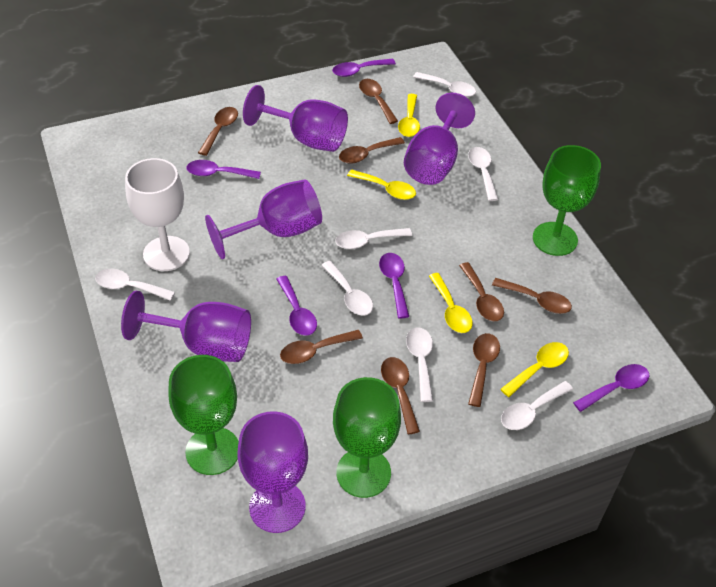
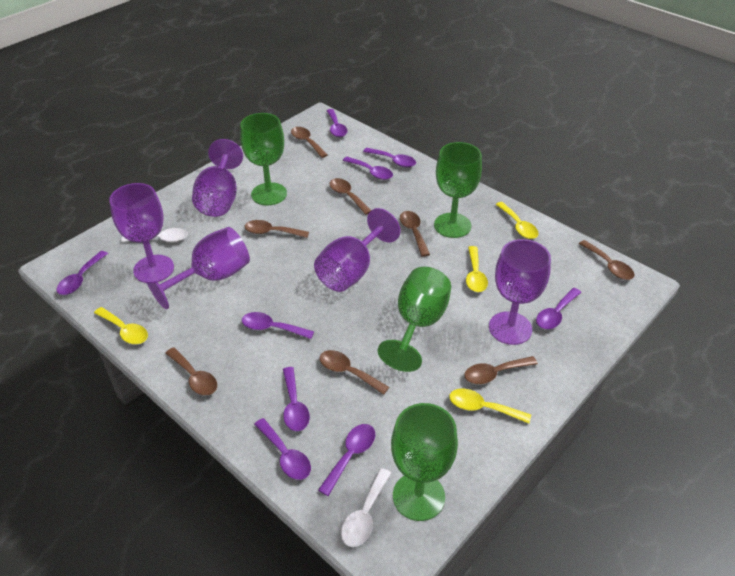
green goblet: 3 -> 4
purple spoon: 5 -> 9
white goblet: 1 -> 0
white spoon: 7 -> 2

